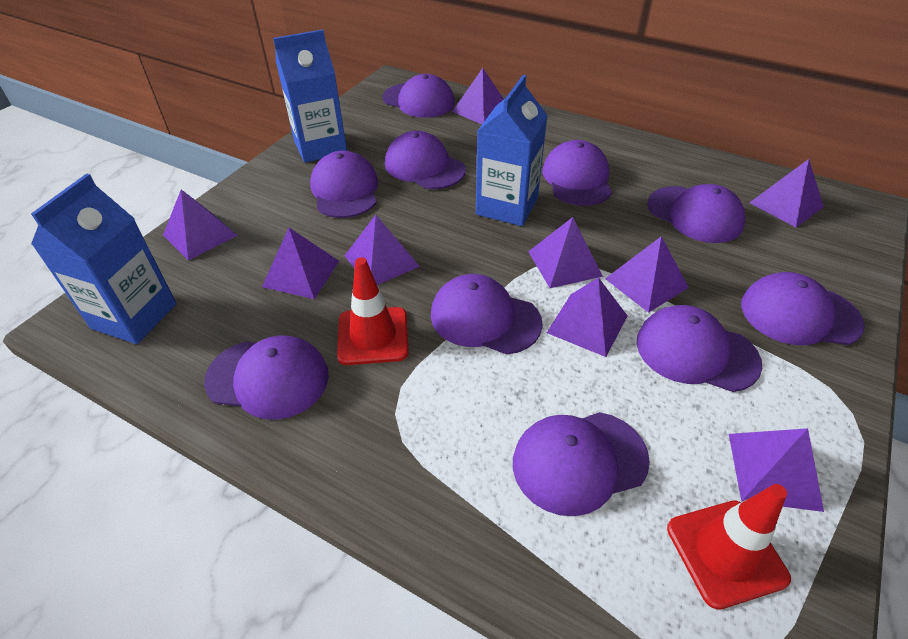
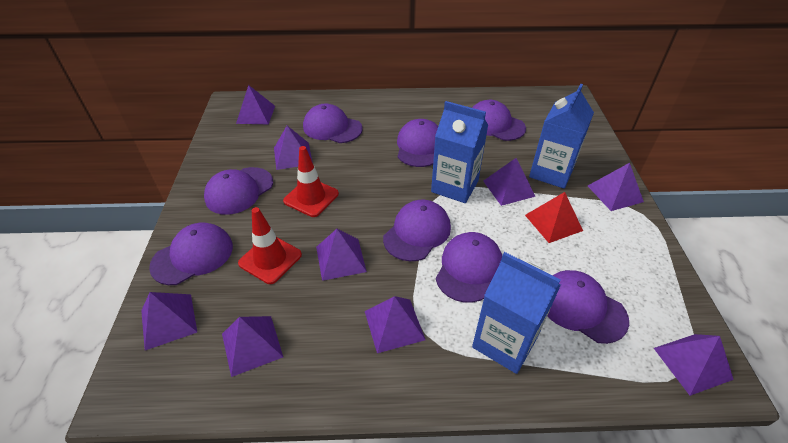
purple cap: 10 -> 8
red pyramid: 0 -> 1

